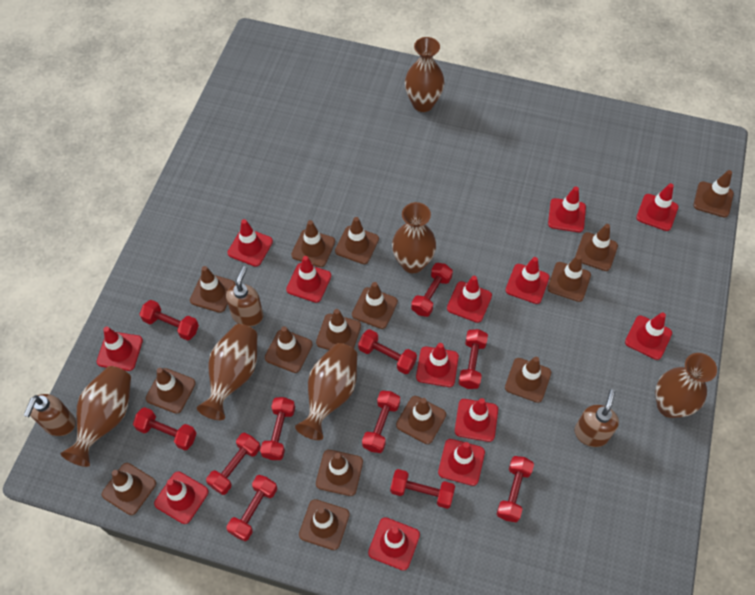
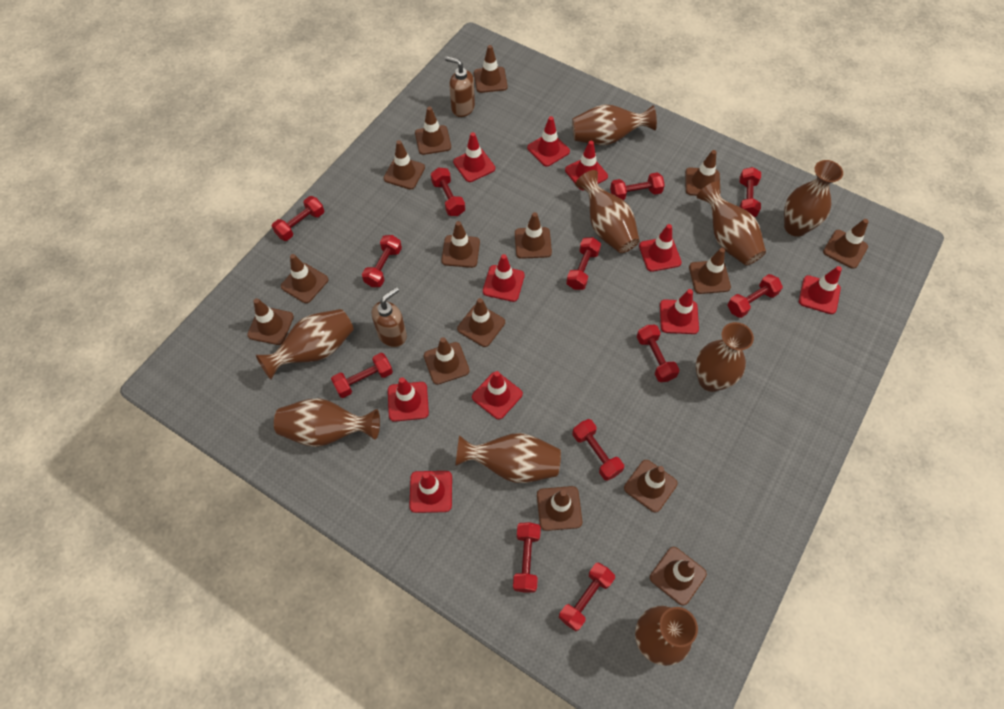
brown soap dispenser: 3 -> 2
brown vase: 6 -> 9
red dumbbell: 11 -> 12
red traffic cone: 13 -> 10

